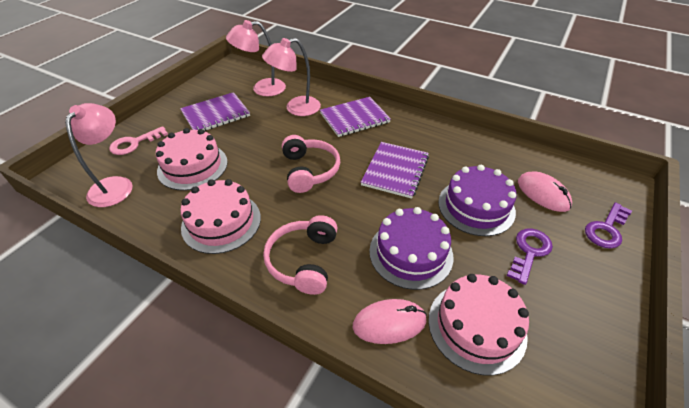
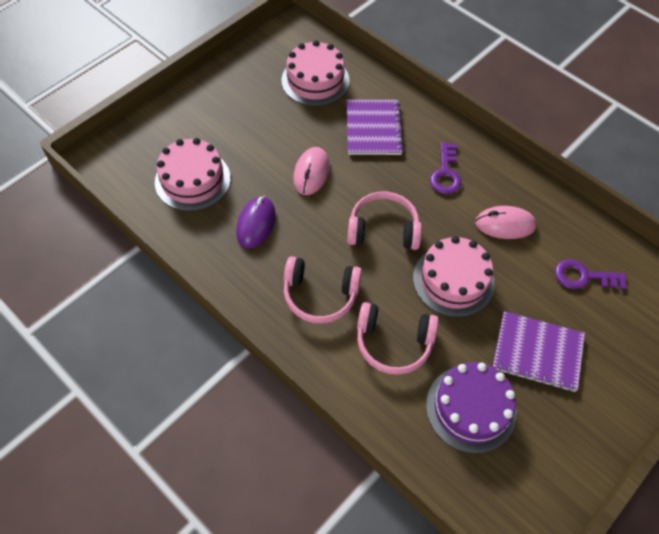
pink headphones: 2 -> 3
pink key: 1 -> 0
pink lamp: 3 -> 0
purple cake: 2 -> 1
purple mouse: 0 -> 1
purple notebook: 3 -> 2

